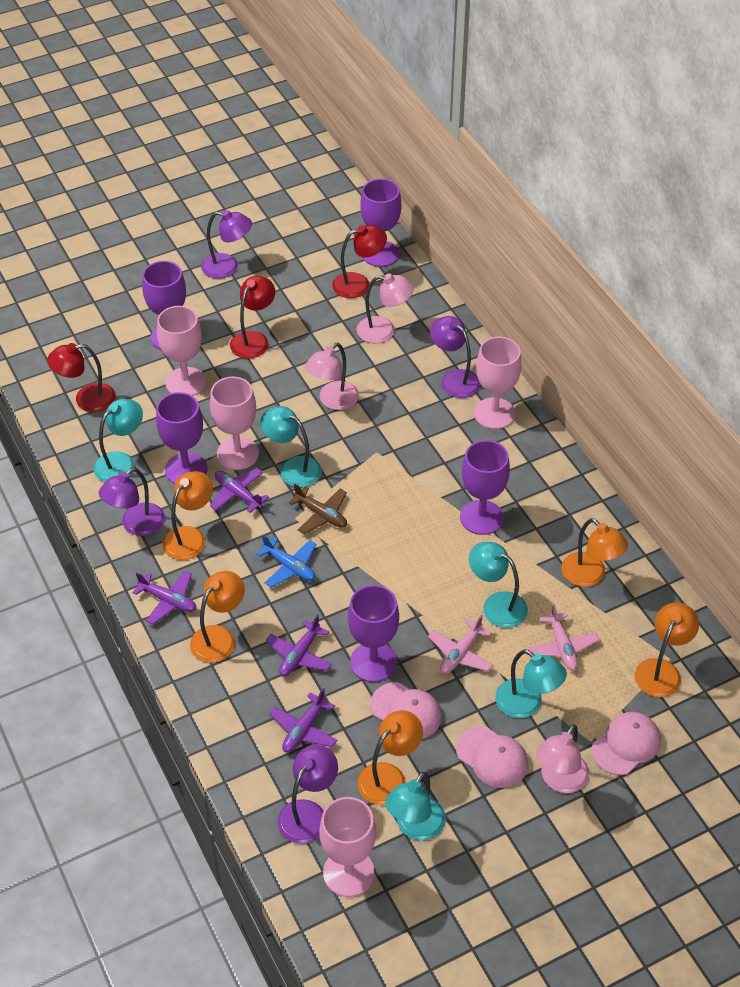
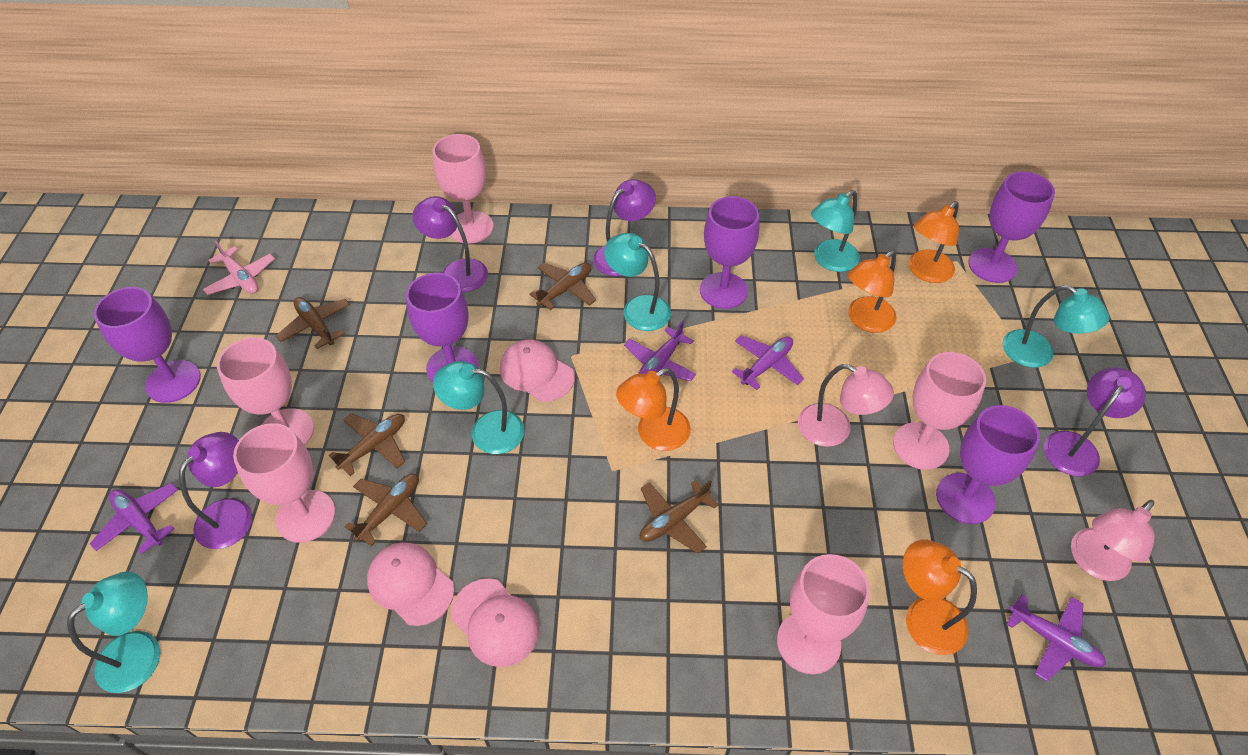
blue plane: 1 -> 0
brown plane: 1 -> 5
orange lamp: 5 -> 4
pink goblet: 4 -> 5
pink lamp: 3 -> 2
pink plane: 2 -> 1
red lamp: 3 -> 0

